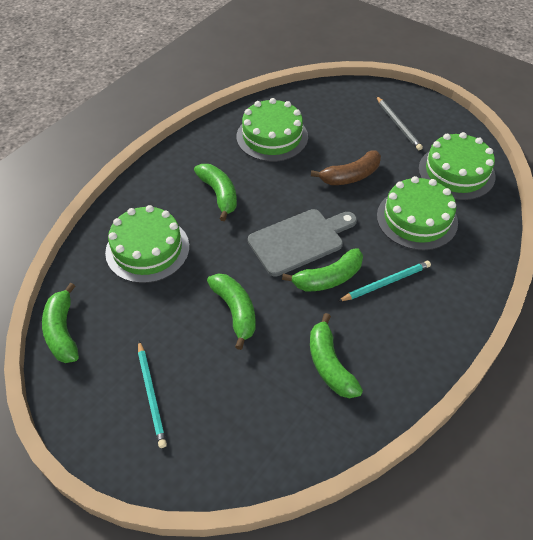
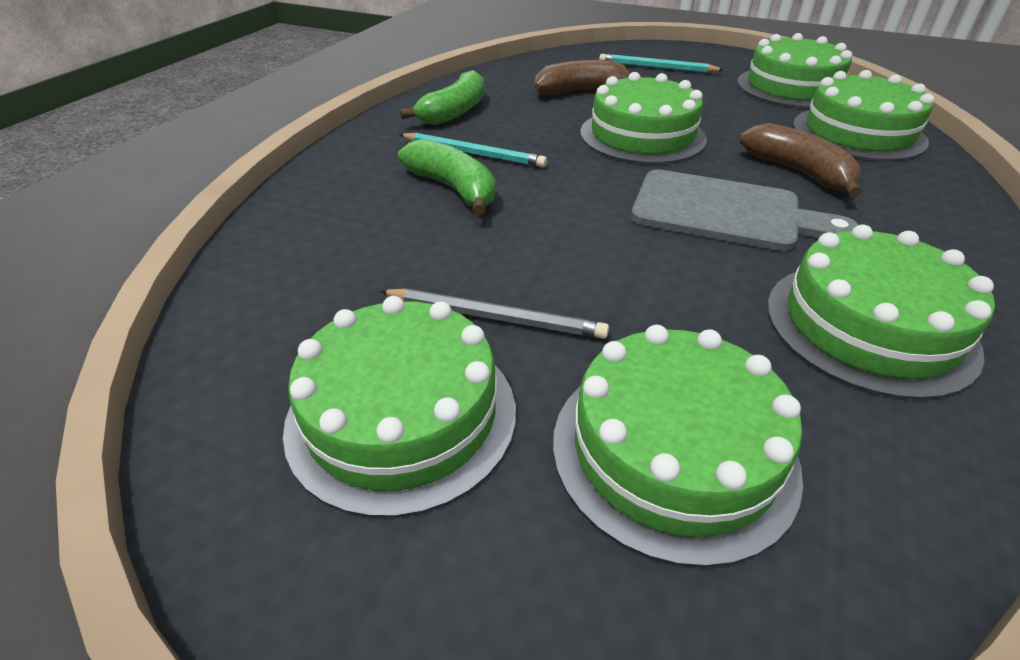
brown banana: 1 -> 2
green banana: 5 -> 2
green cake: 4 -> 6

